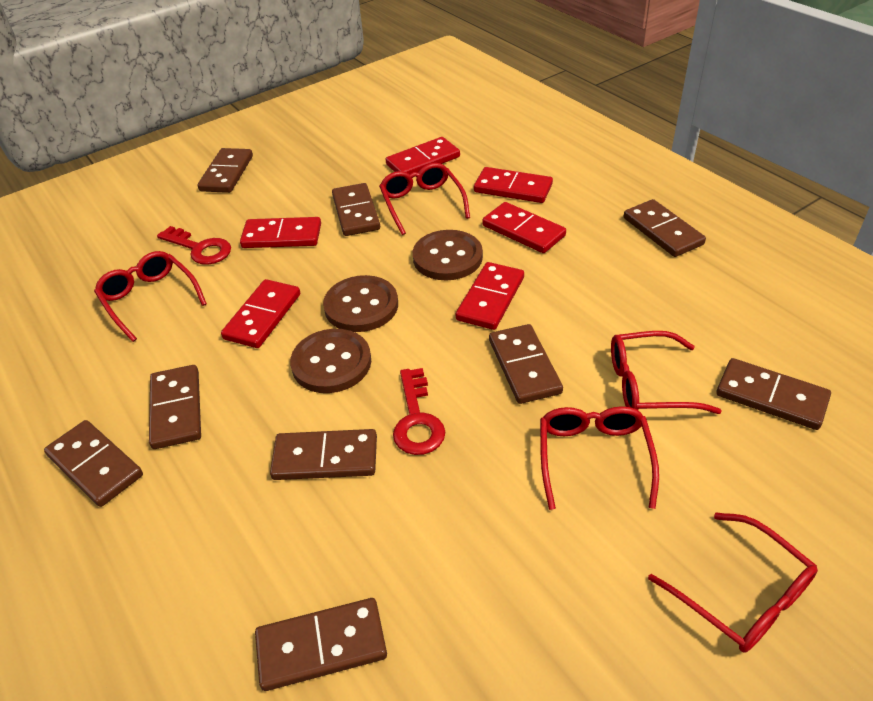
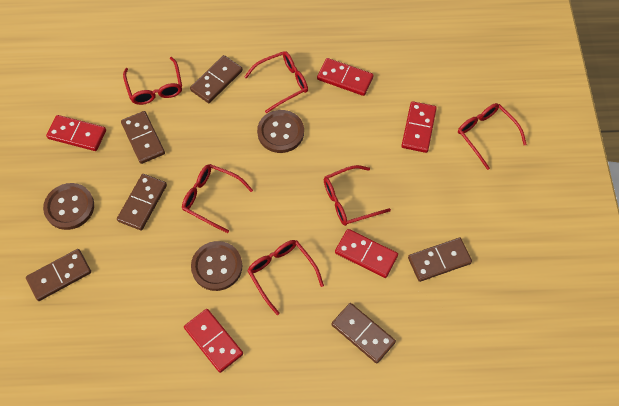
brown domino: 9 -> 6
red domino: 6 -> 5
red glasses: 5 -> 6
red key: 2 -> 0

